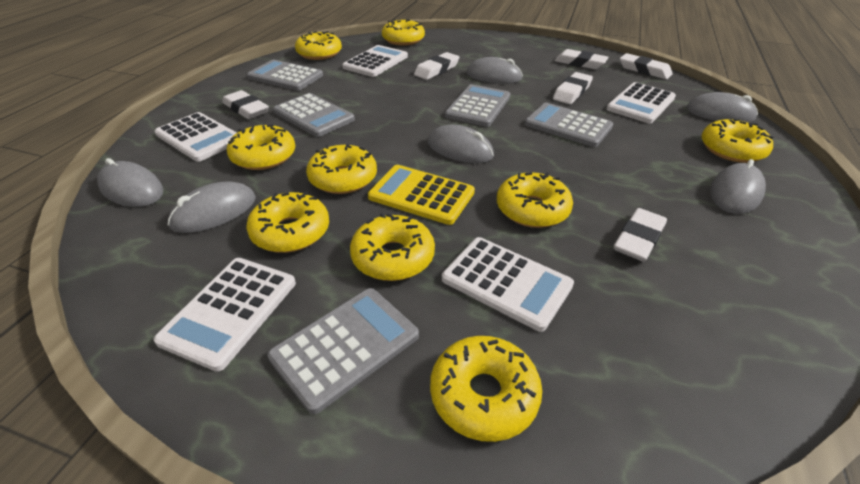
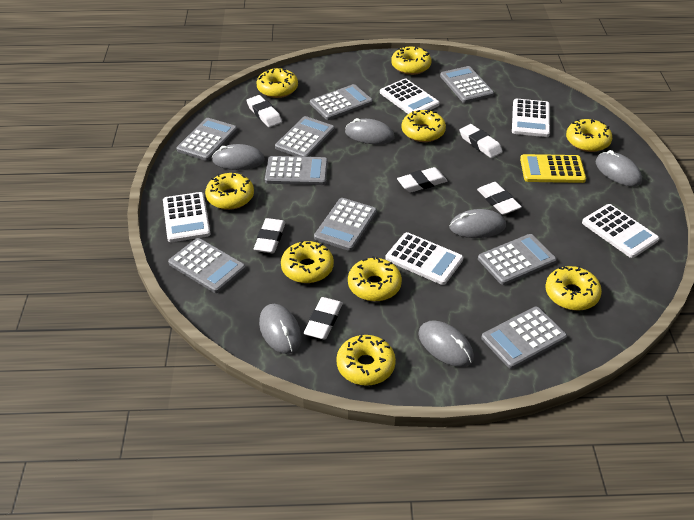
grey calculator: 5 -> 9

